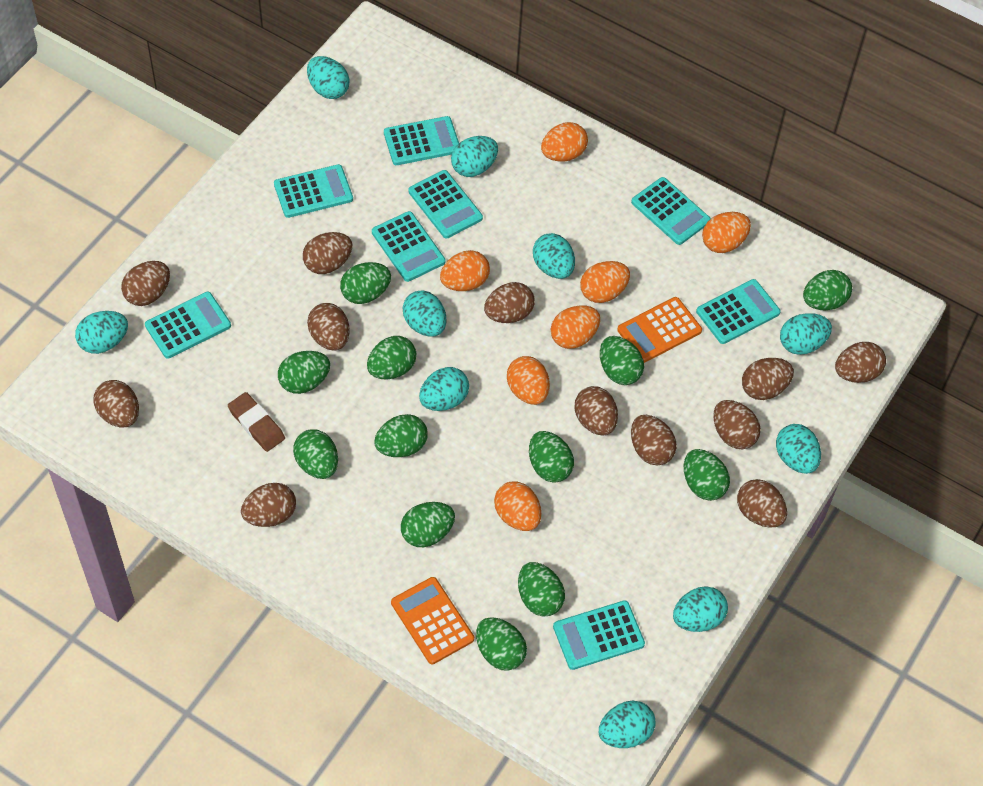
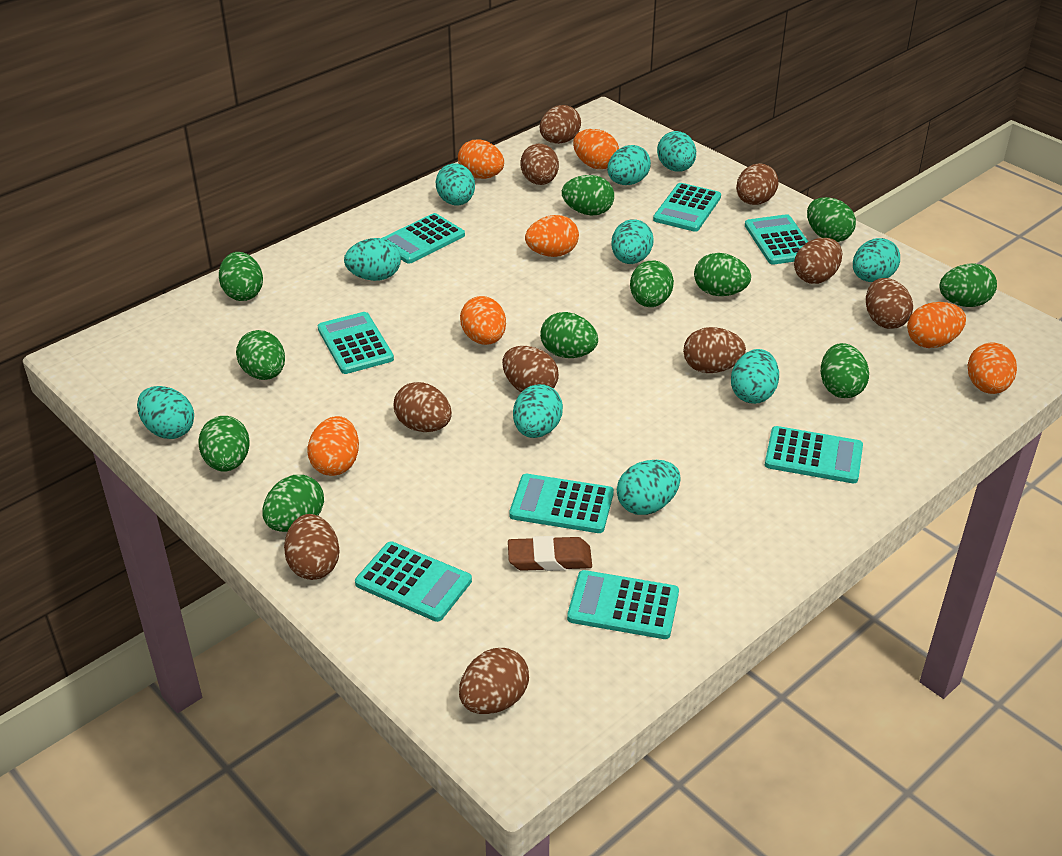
brown egg: 12 -> 10
green egg: 12 -> 11
orange calculator: 2 -> 0

